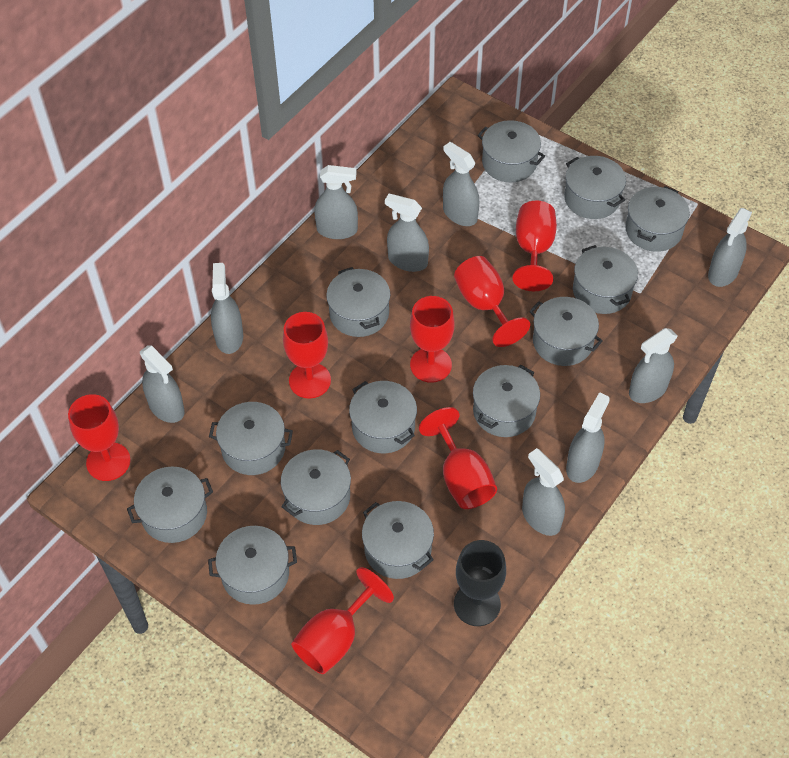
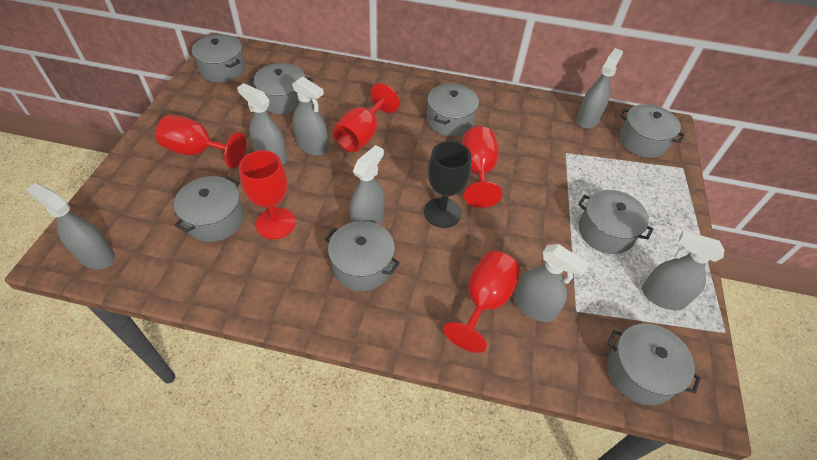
grey pot: 13 -> 8
grey spray bottle: 9 -> 7
red goblet: 7 -> 5

